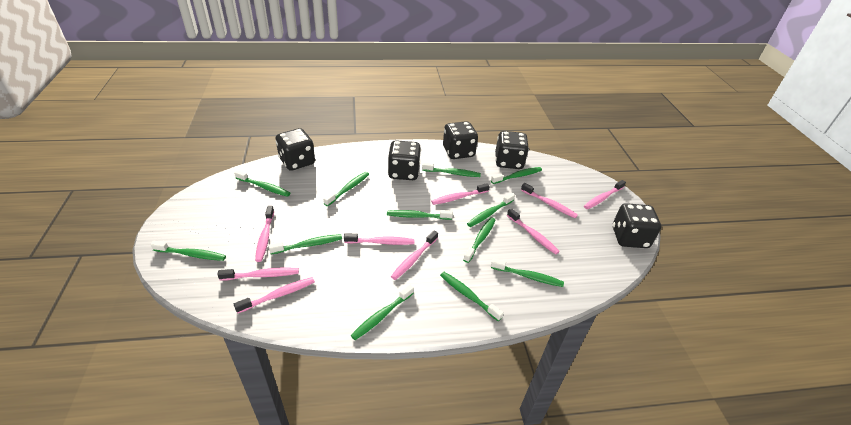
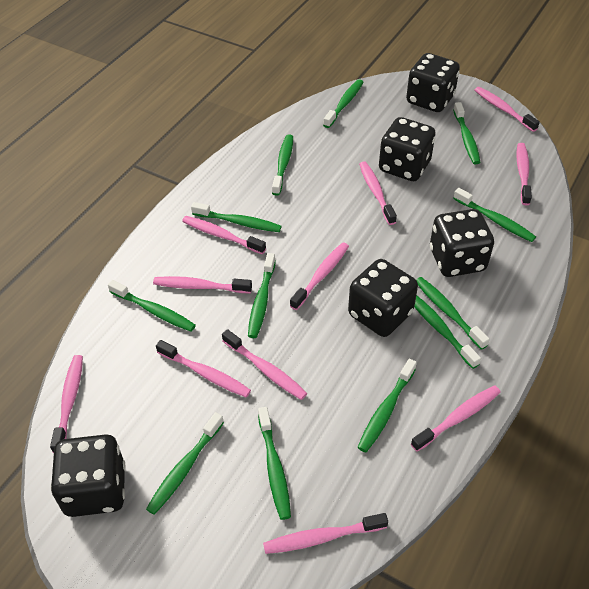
pink toothbrush: 9 -> 11

